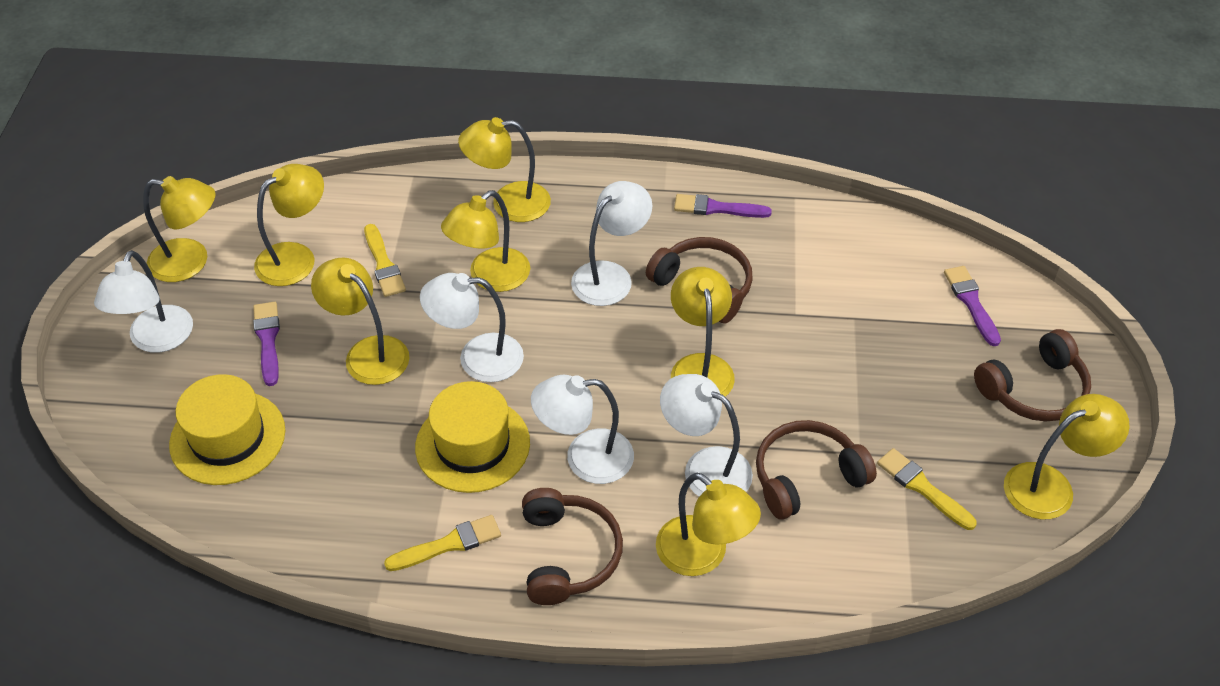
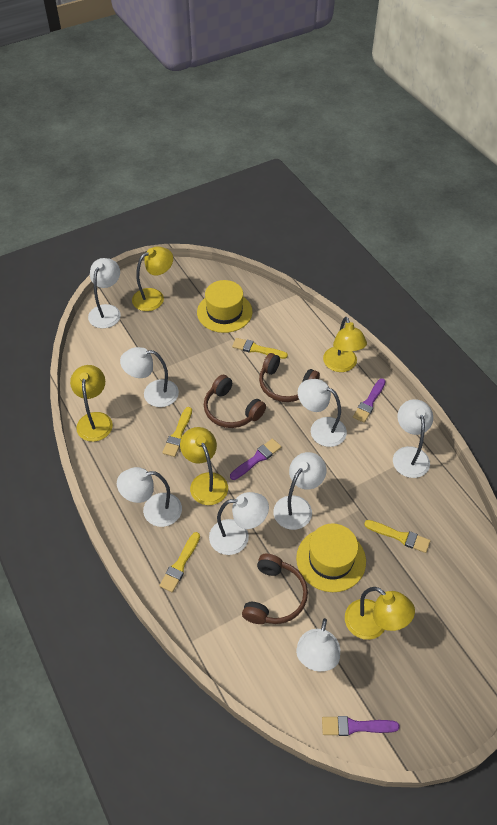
brown headphones: 4 -> 3
white lamp: 5 -> 8
yellow brush: 3 -> 4
yellow lamp: 8 -> 5

